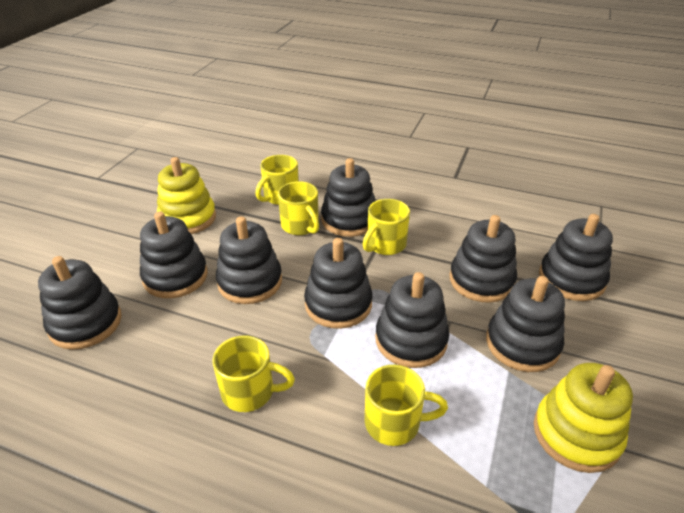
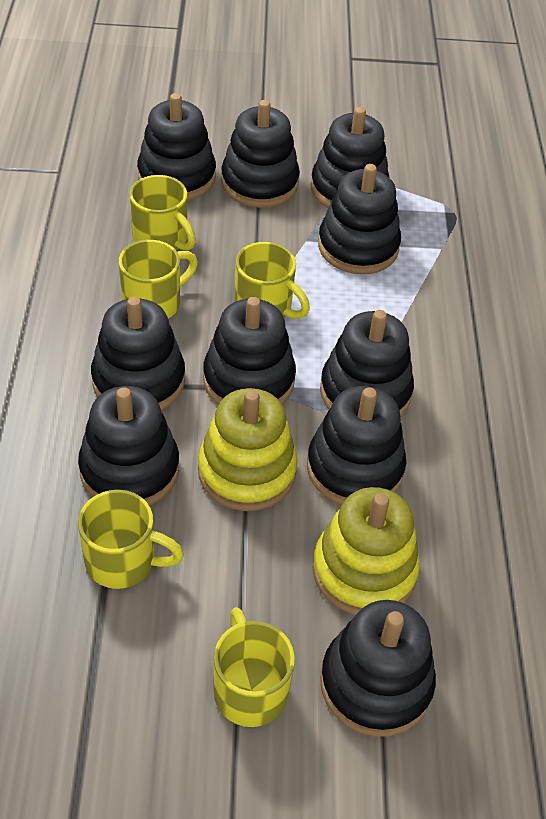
black stacking toy: 9 -> 10

